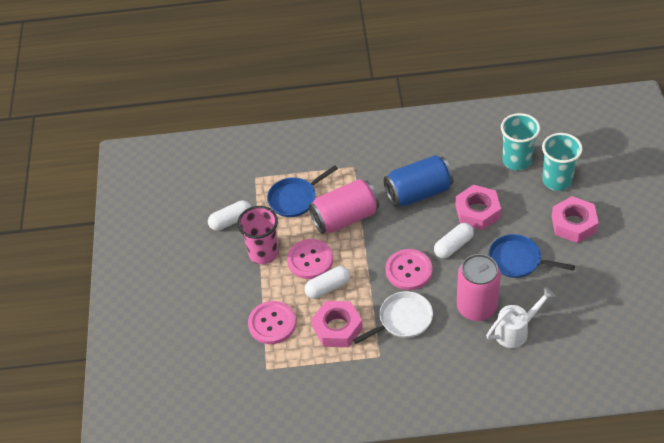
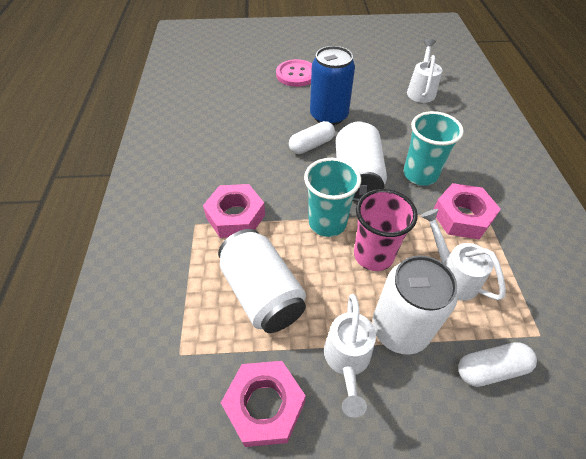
blue pan: 2 -> 0
pink button: 3 -> 1
pink can: 2 -> 0
white can: 0 -> 3
white capsule: 3 -> 2
white pan: 1 -> 0
white watering can: 1 -> 3

